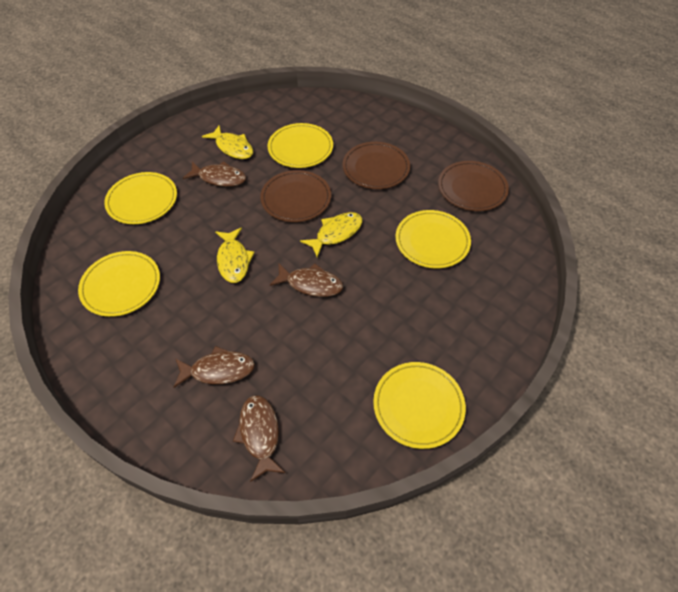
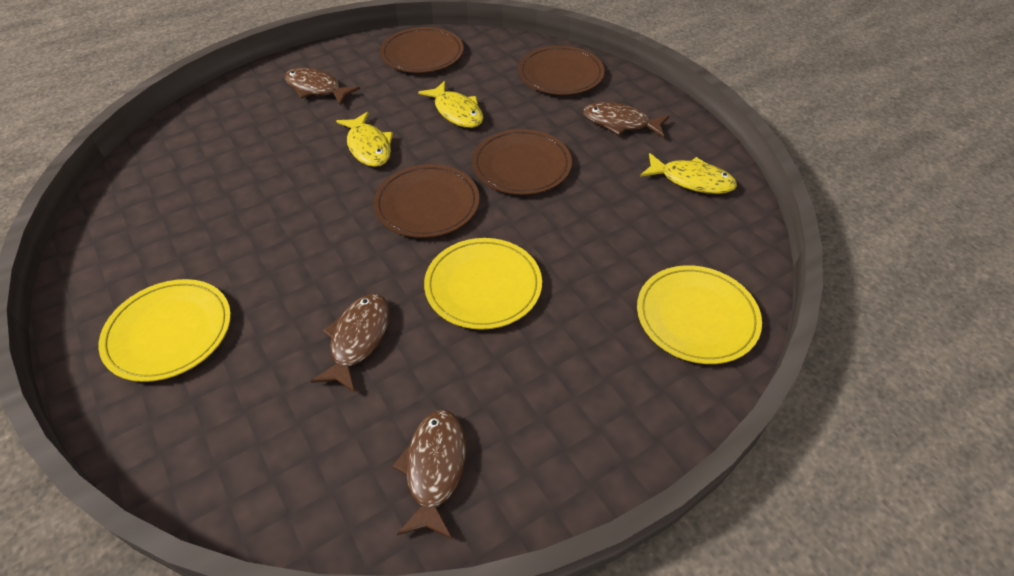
brown plate: 3 -> 4
yellow plate: 5 -> 3

